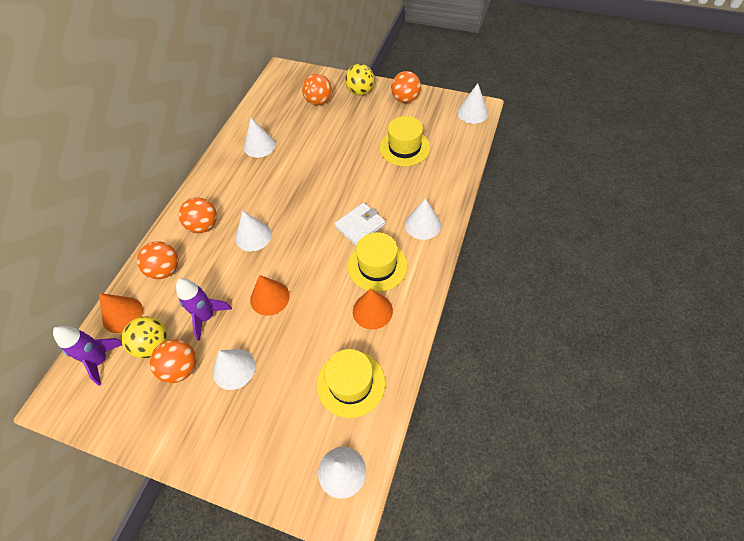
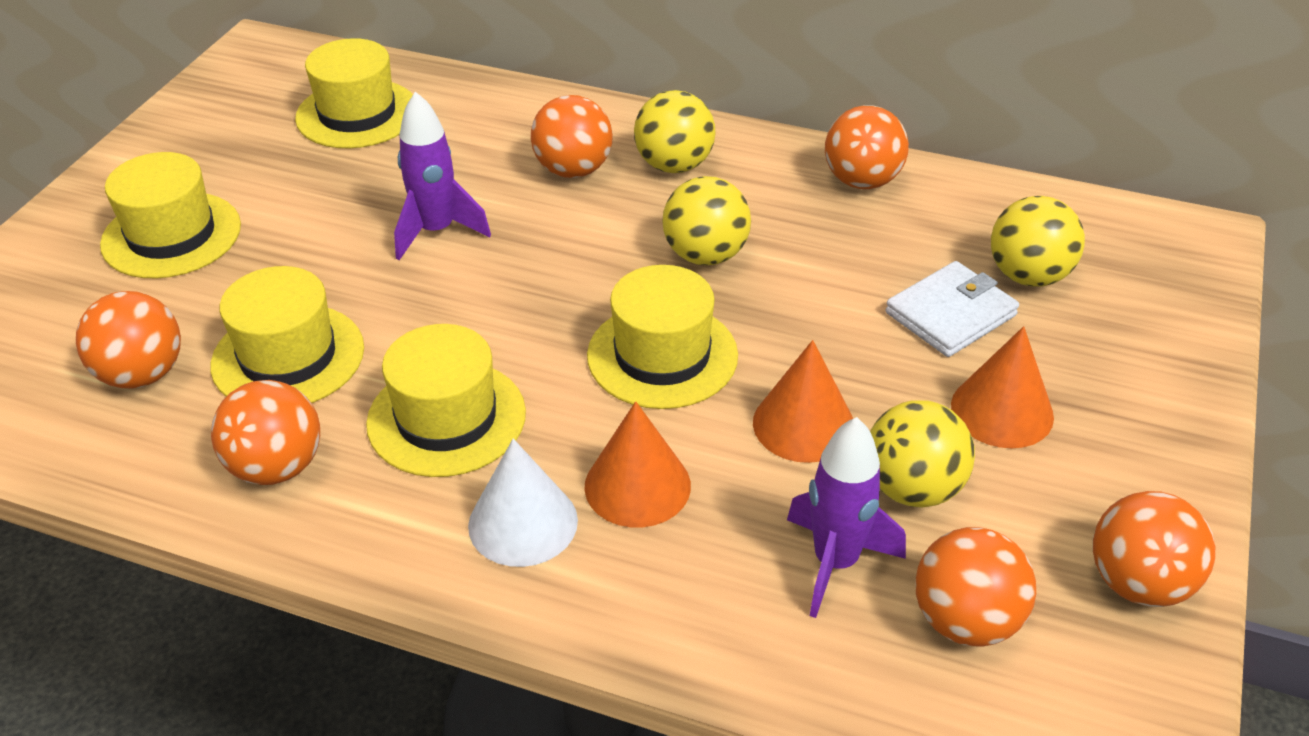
orange ball: 5 -> 6
white cone: 6 -> 1
yellow ball: 2 -> 4
yellow hat: 3 -> 5

